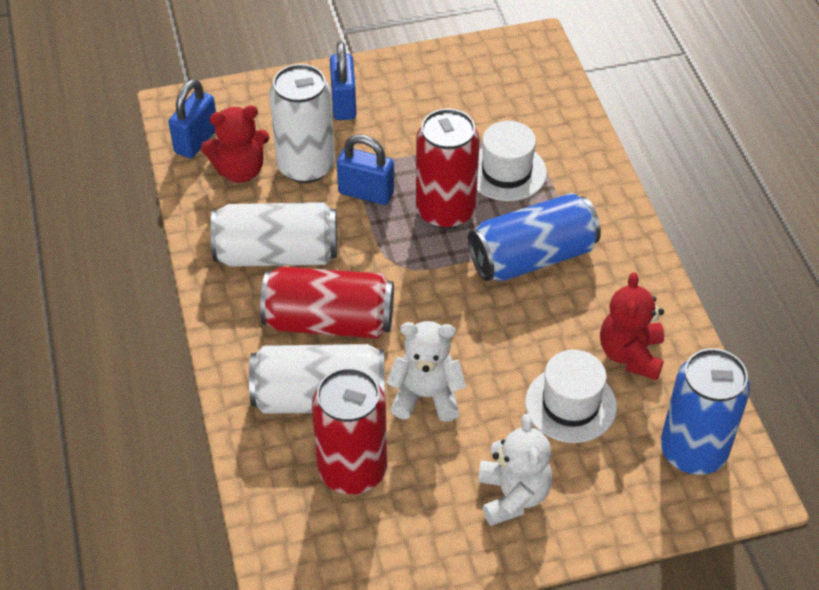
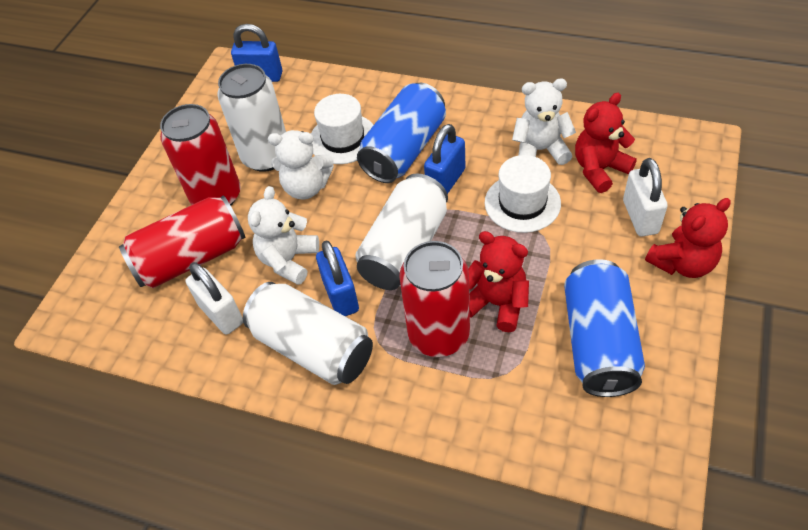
red teddy bear: 2 -> 3
white padlock: 0 -> 2
white teddy bear: 2 -> 3

